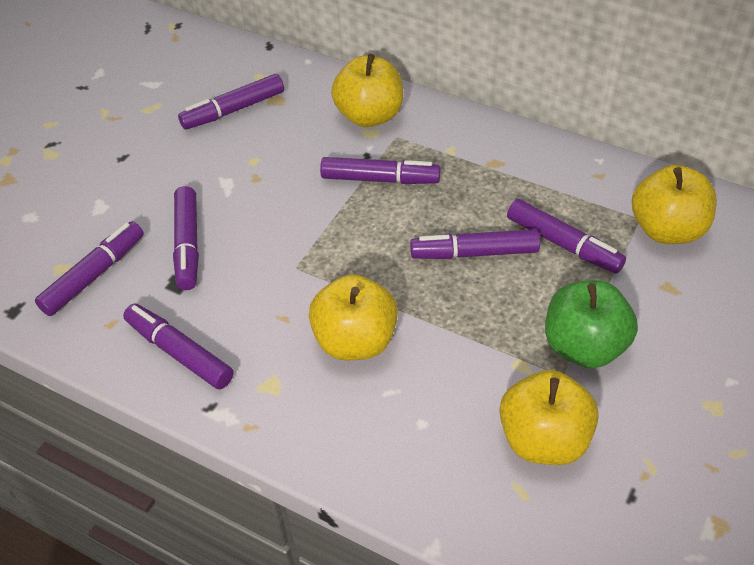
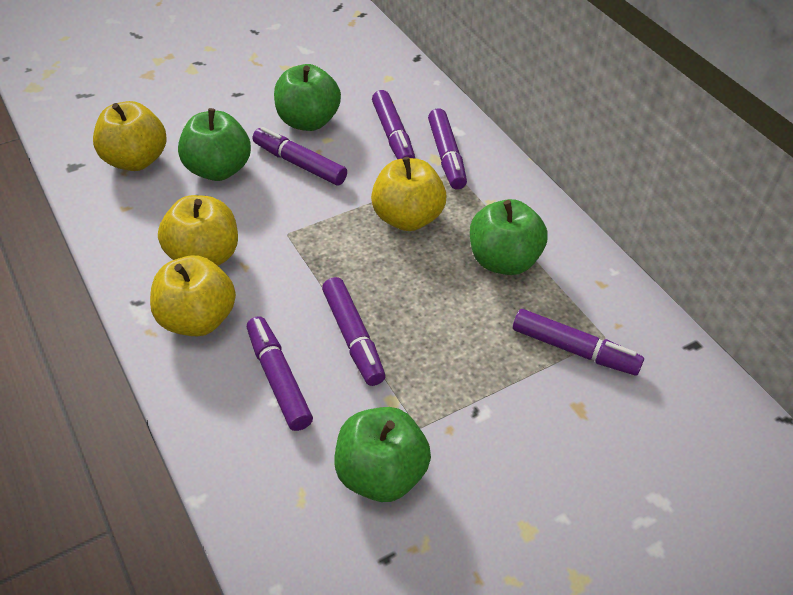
green apple: 1 -> 4
purple marker: 7 -> 6

